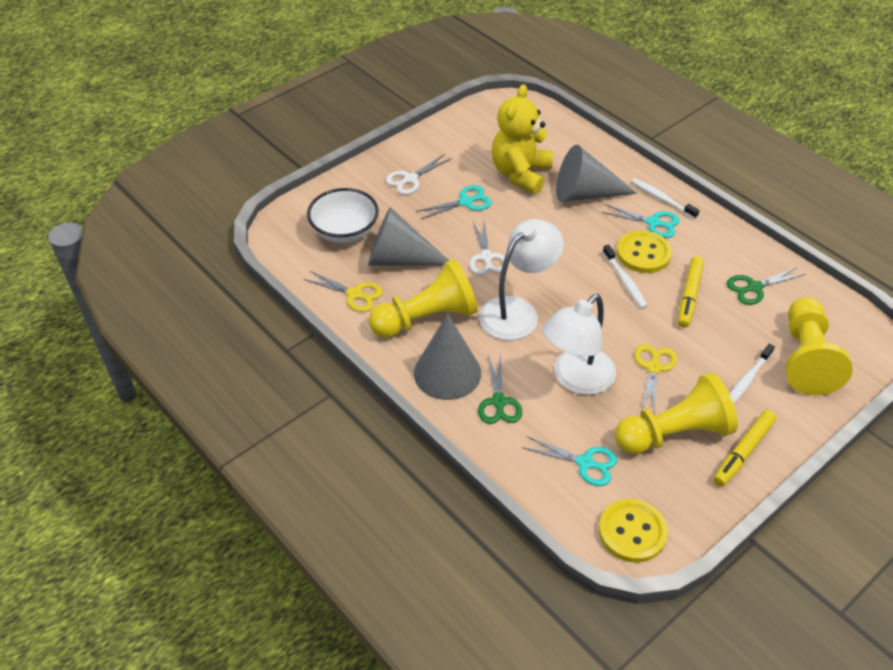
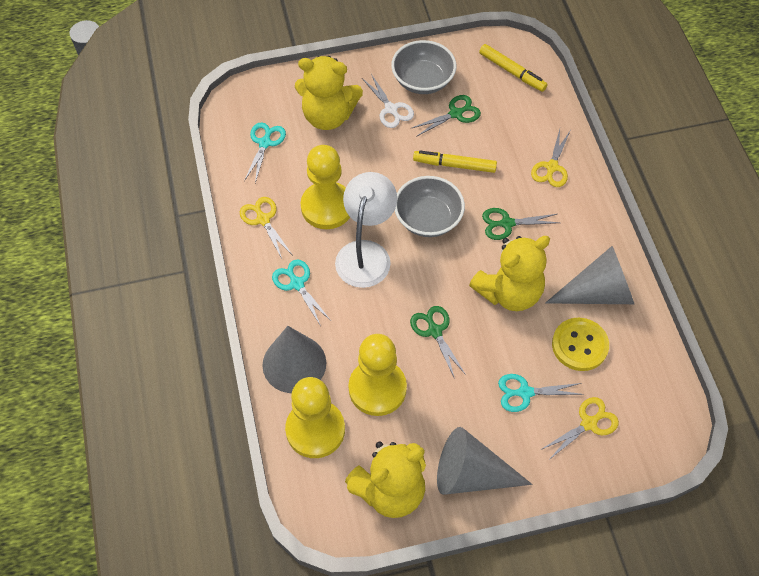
green scissors: 2 -> 3
grey bowl: 0 -> 2
white bowl: 1 -> 0
white lamp: 2 -> 1
white scissors: 2 -> 1
white toothbrush: 3 -> 0
yellow button: 2 -> 1
yellow scissors: 2 -> 3
yellow teddy bear: 1 -> 3

